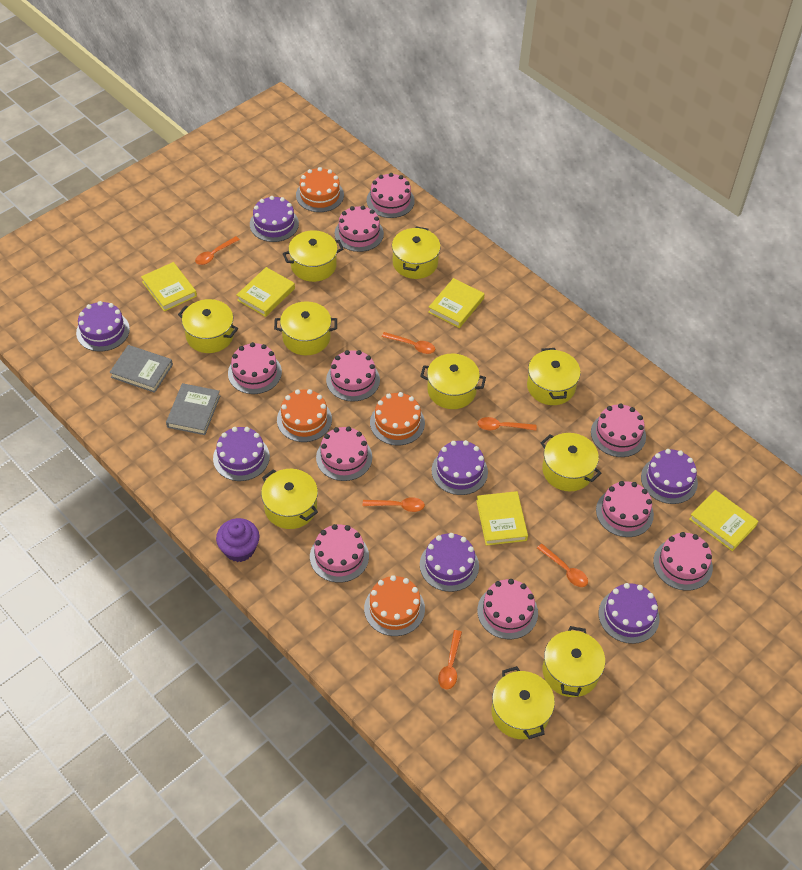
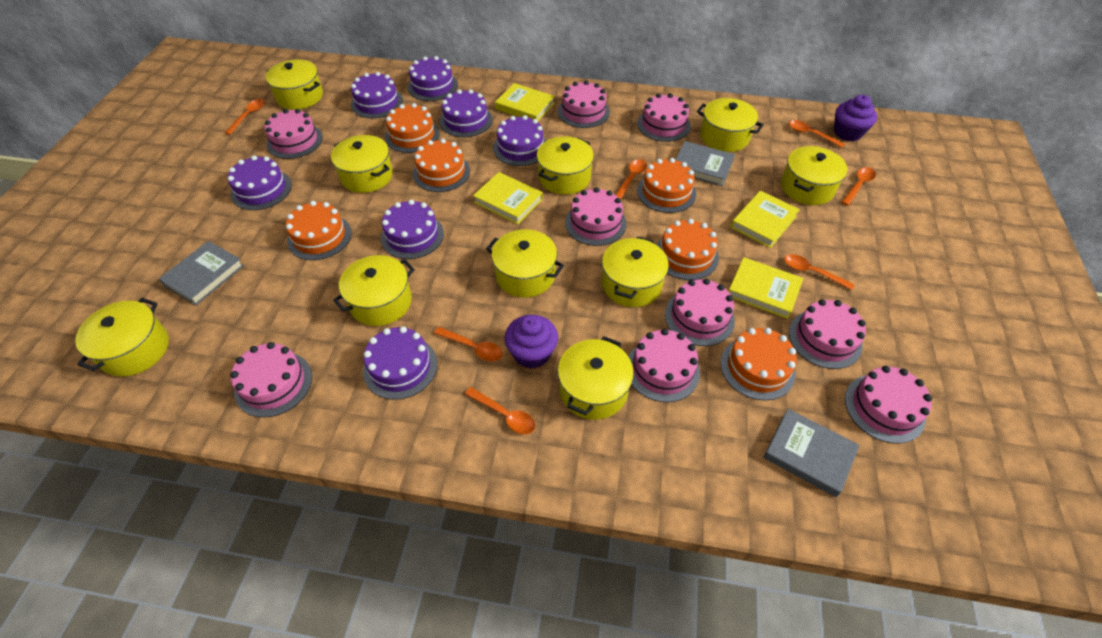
grey book: 2 -> 3
orange cake: 4 -> 6
orange spoon: 6 -> 7
pink cake: 10 -> 9
purple cupcake: 1 -> 2
yellow book: 5 -> 4

